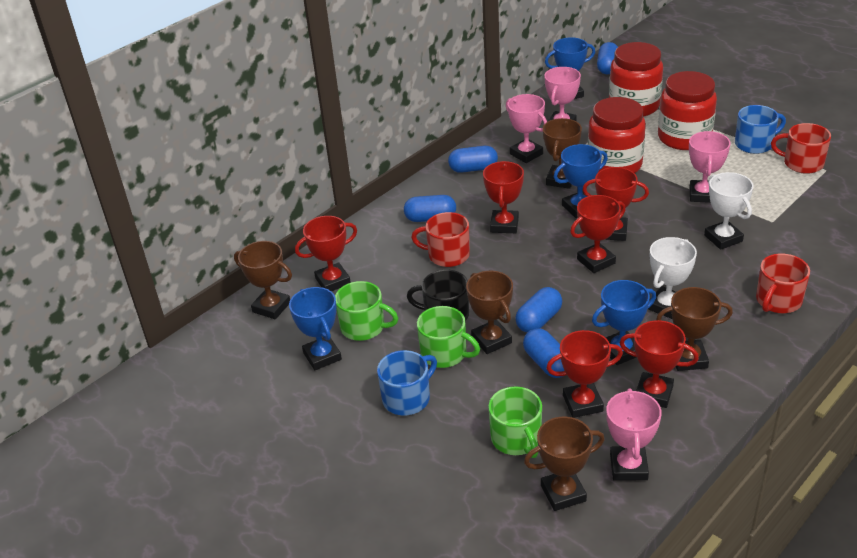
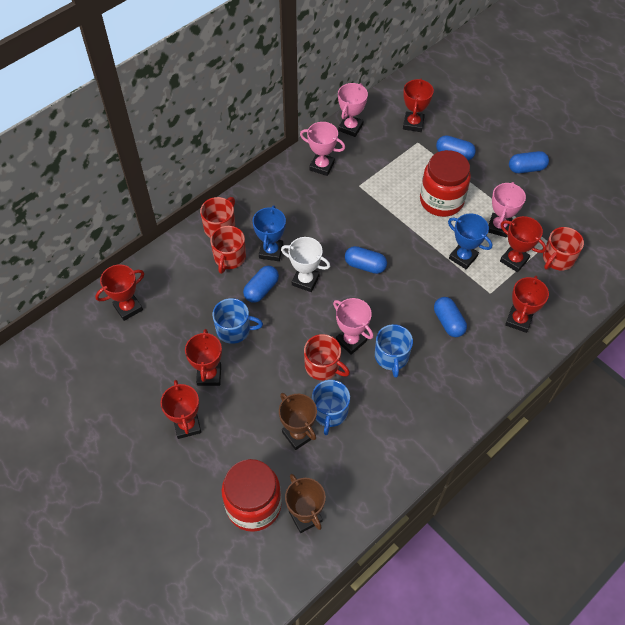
black mug: 1 -> 0
blue mug: 2 -> 3
blue trophy: 4 -> 2
brown trophy: 5 -> 2
green mug: 3 -> 0
red jar: 3 -> 2
red mug: 3 -> 4
white trophy: 2 -> 1

